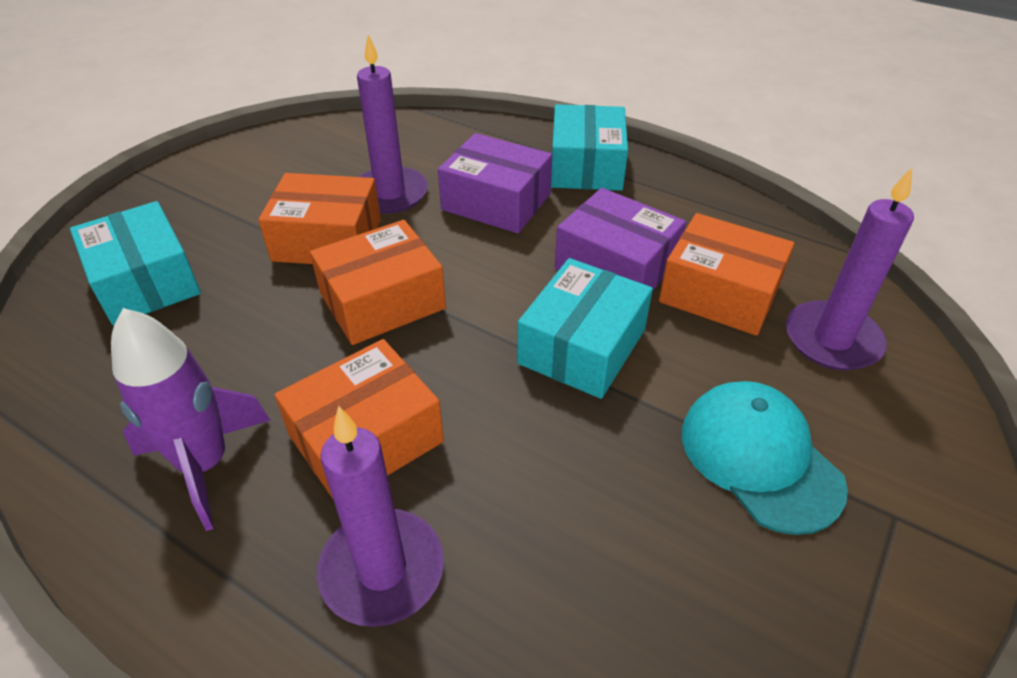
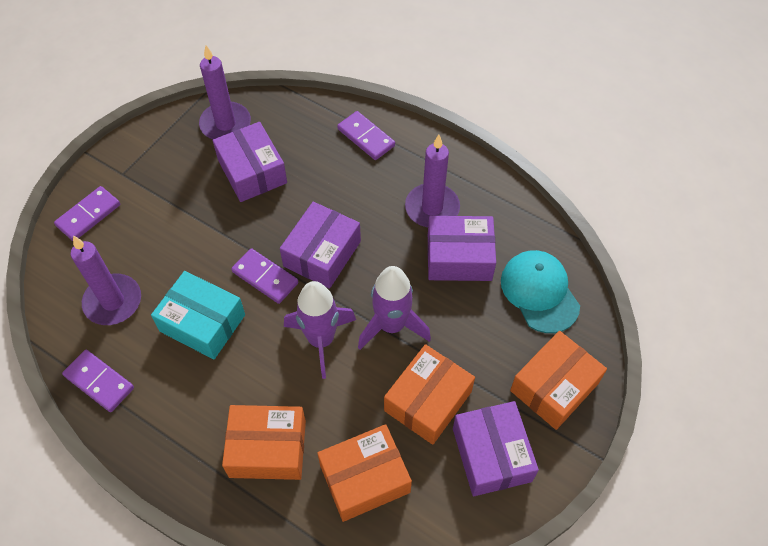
purple box: 2 -> 4
purple domino: 0 -> 4
purple rocket: 1 -> 2
turquoise box: 3 -> 1

